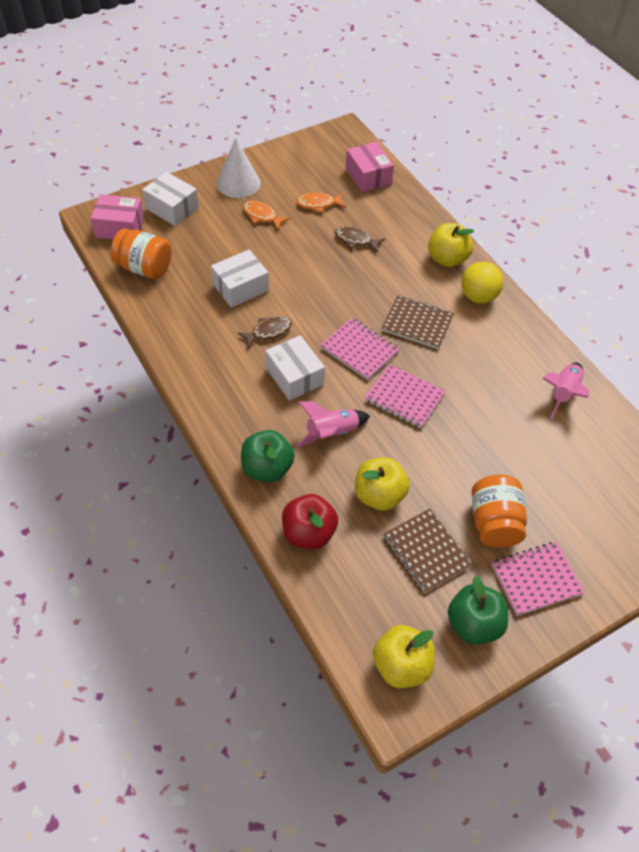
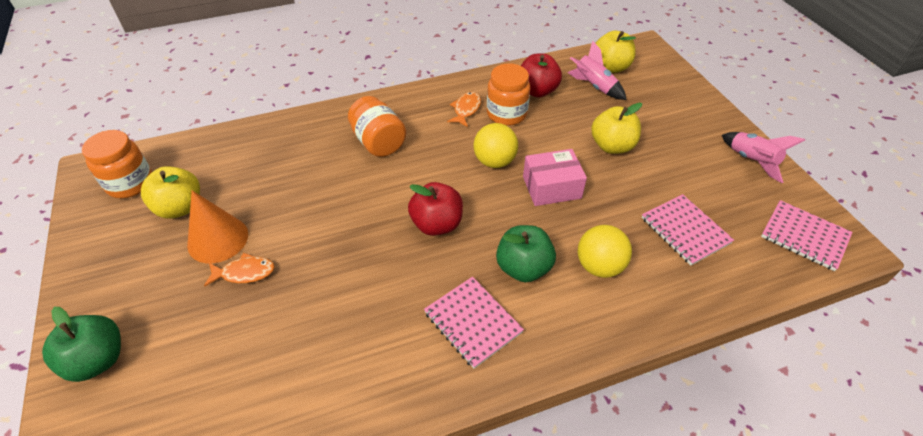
brown fish: 2 -> 0
brown notebook: 2 -> 0
orange cone: 0 -> 1
orange jar: 2 -> 3
pink box: 2 -> 1
red apple: 1 -> 2
white box: 3 -> 0
white cone: 1 -> 0
yellow ball: 1 -> 2

